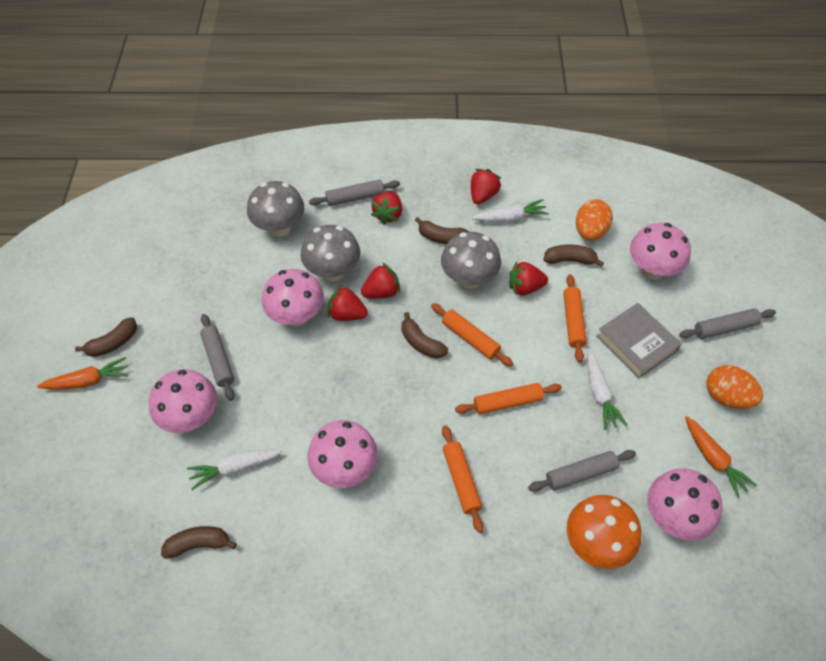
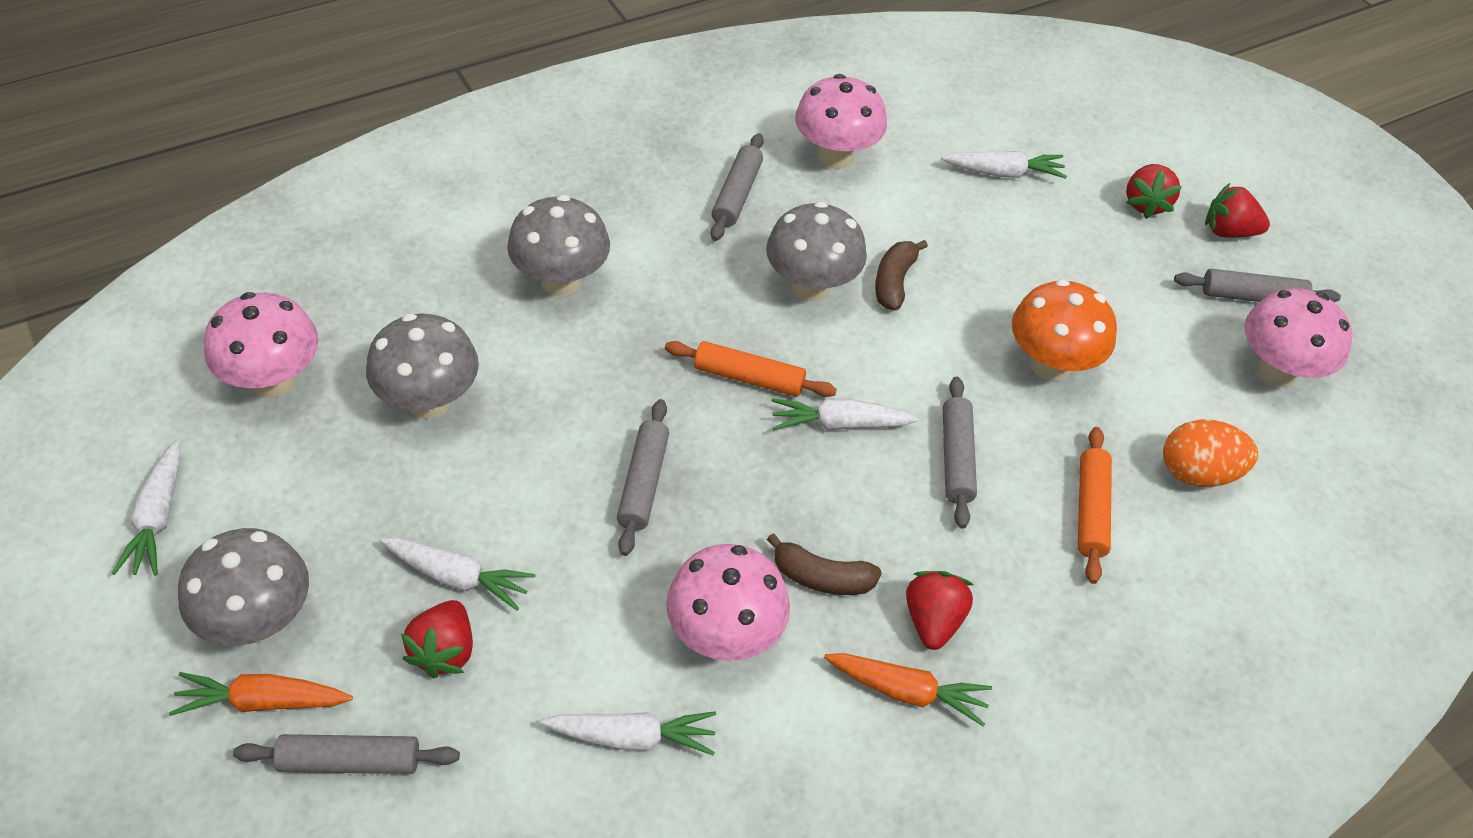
brown banana: 5 -> 2
grey book: 1 -> 0
grey mushroom: 3 -> 4
grey rolling pin: 4 -> 5
orange egg: 2 -> 1
orange rolling pin: 4 -> 2
pink mushroom: 5 -> 4
red strawberry: 5 -> 4
white carrot: 3 -> 5

